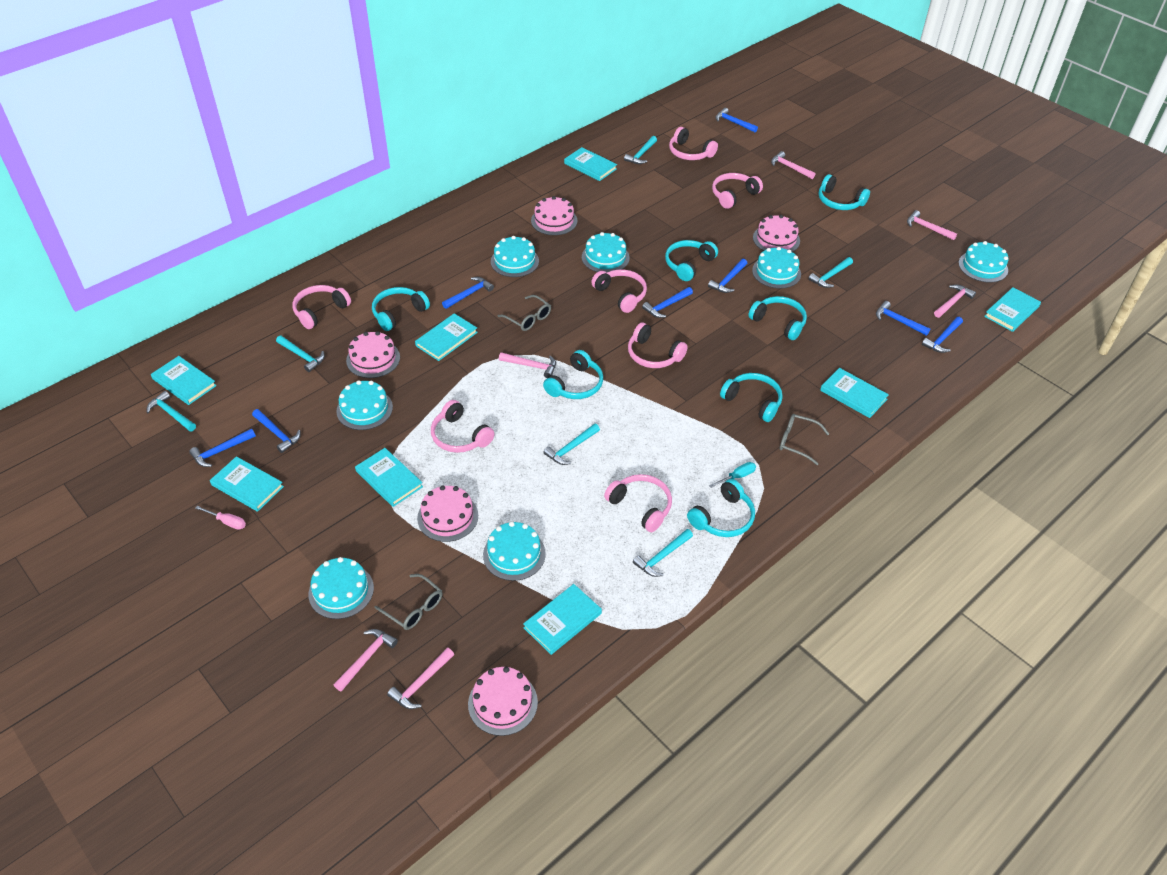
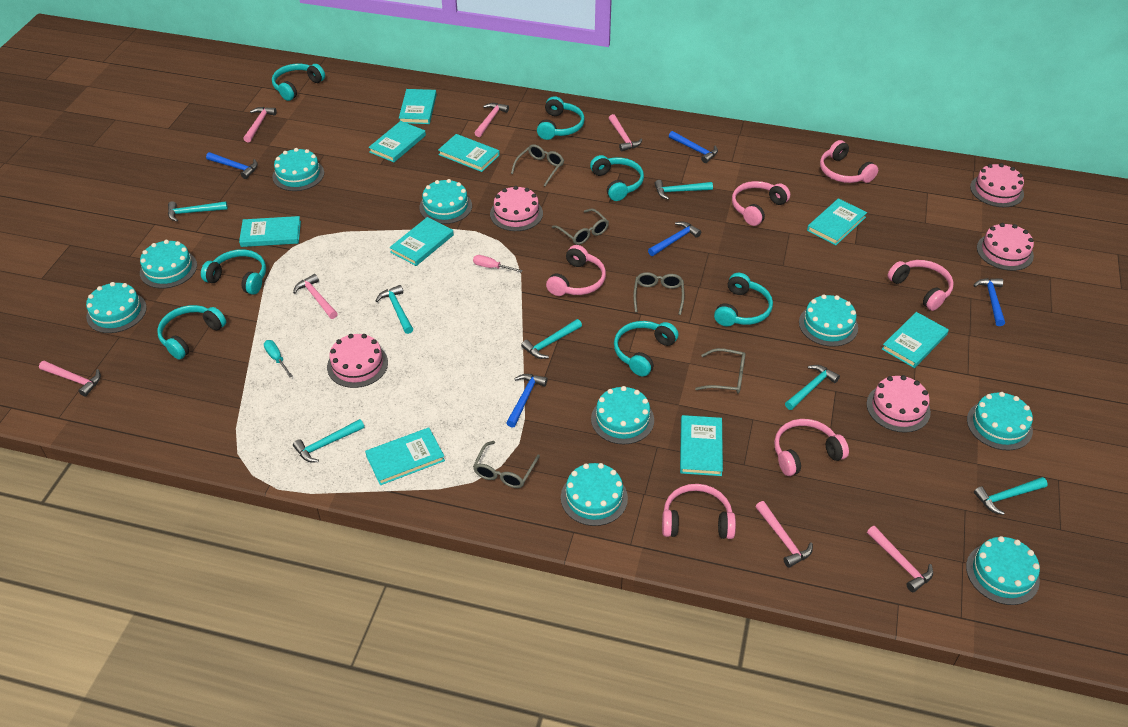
blue hammer: 8 -> 5
grey glasses: 3 -> 5
pink hammer: 6 -> 7
pink headphones: 7 -> 6
turquoise book: 8 -> 9
turquoise cake: 7 -> 9
turquoise hammer: 6 -> 7

